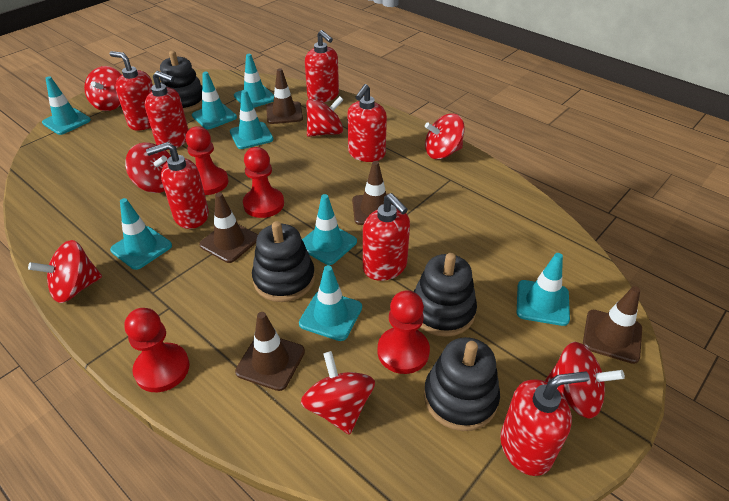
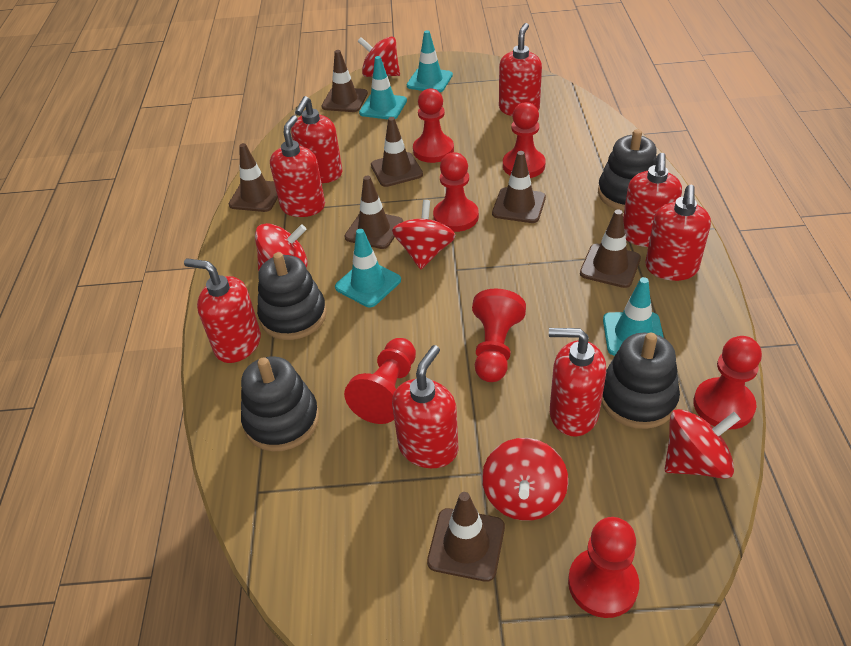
brown traffic cone: 5 -> 7
red pawn: 4 -> 7
red soap dispenser: 7 -> 8
red spinning top: 7 -> 5
turquoise traffic cone: 8 -> 4

